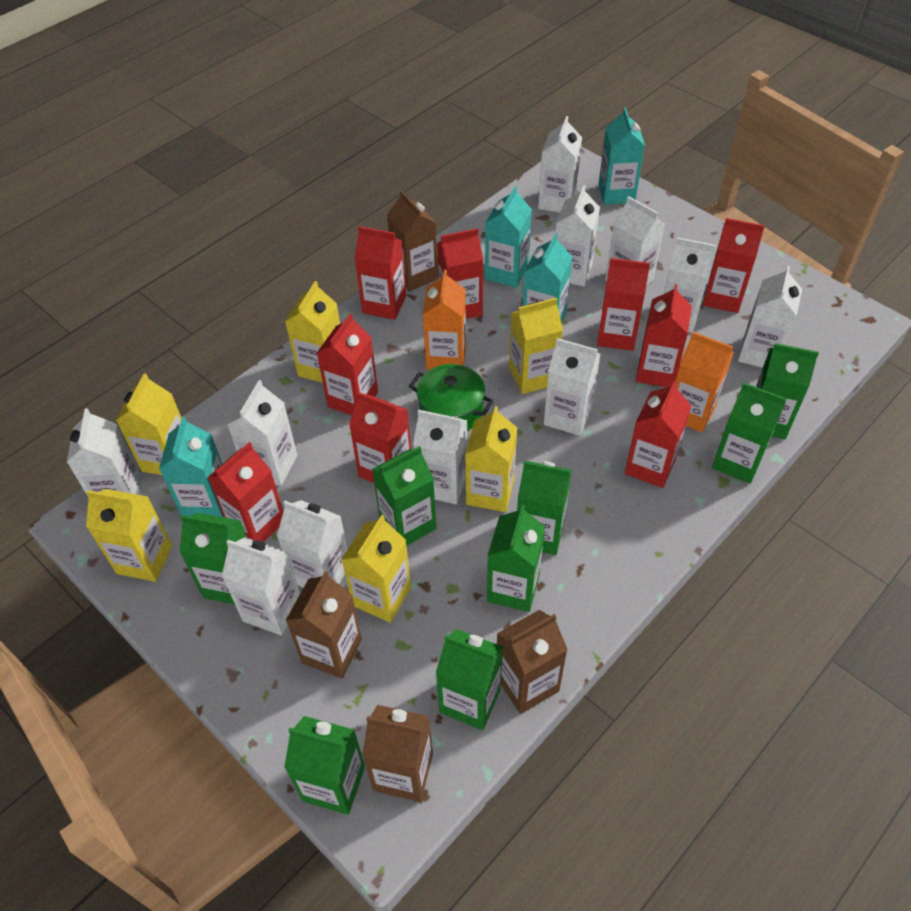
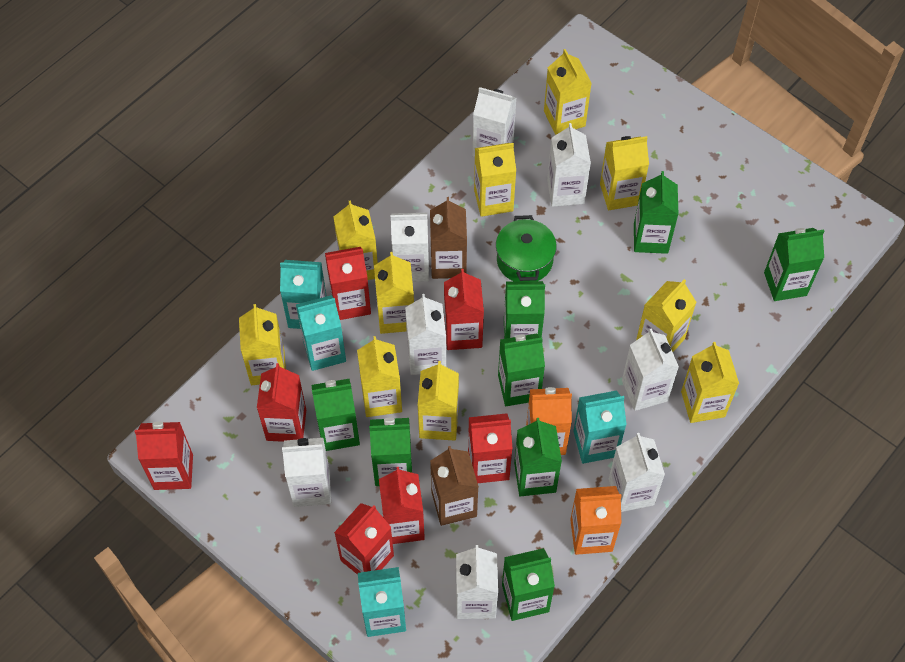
brown carton: 4 -> 2
red carton: 9 -> 7
white carton: 11 -> 8
yellow carton: 6 -> 10

